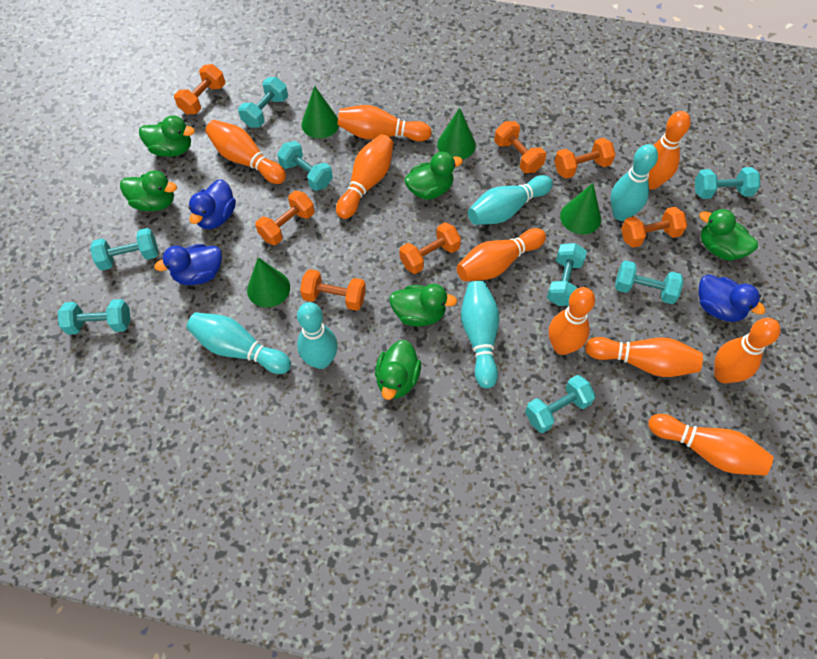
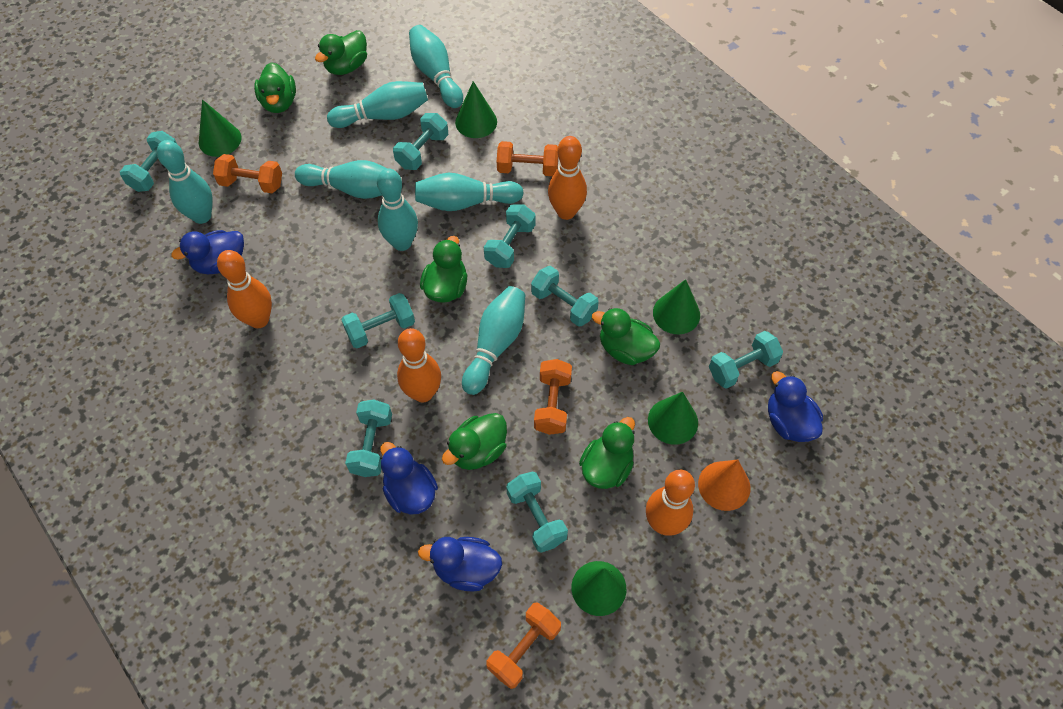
blue duck: 3 -> 4
green cone: 4 -> 5
orange bowling pin: 9 -> 4
orange cone: 0 -> 1
orange dumbbell: 7 -> 4
turquoise bowling pin: 5 -> 7

